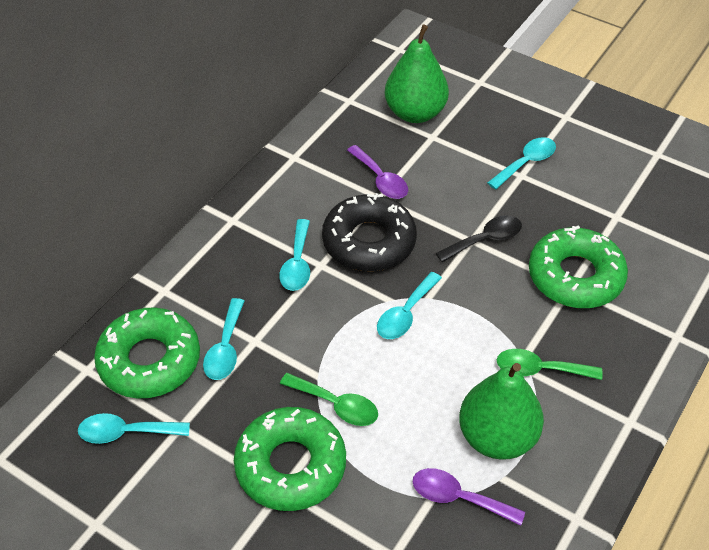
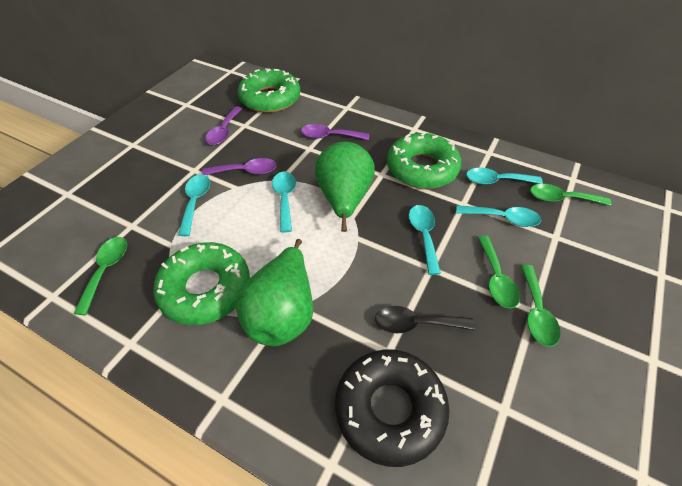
green spoon: 2 -> 4
purple spoon: 2 -> 3

